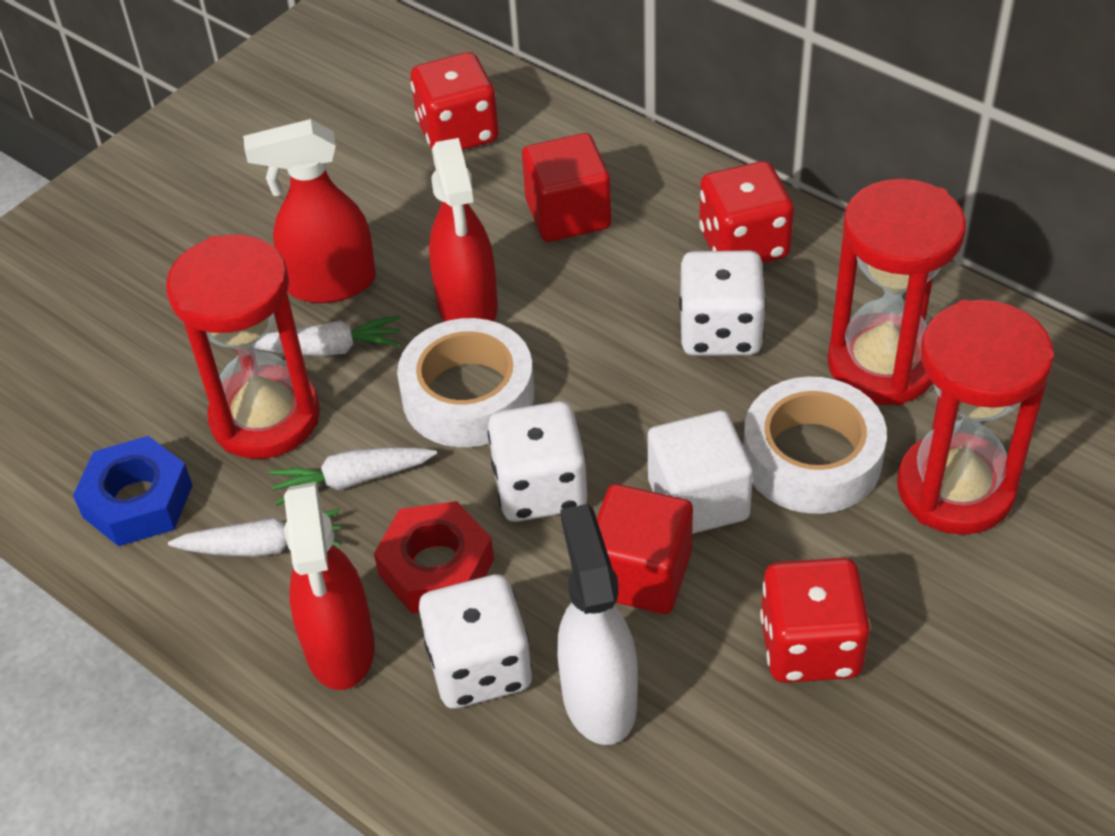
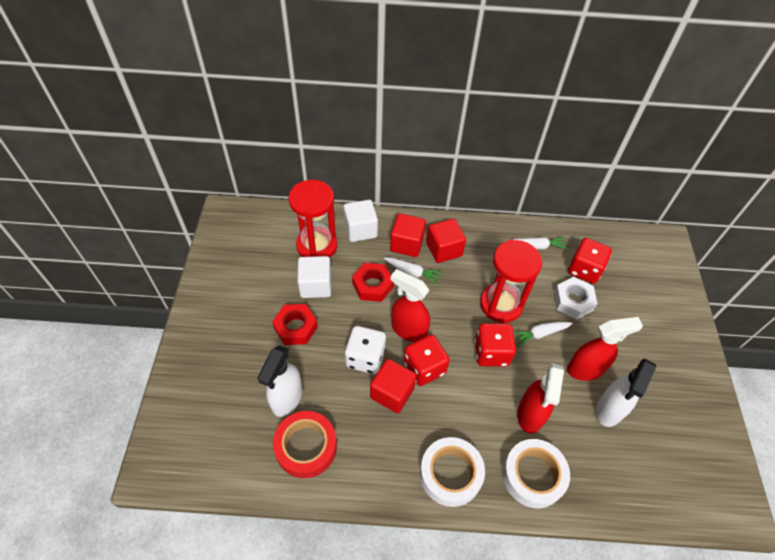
blue nut: 1 -> 0
red cube: 2 -> 3
red hourglass: 3 -> 2
red nut: 1 -> 2
red tape: 0 -> 1
white cube: 1 -> 2
white dice: 3 -> 1
white nut: 0 -> 1
white spray bottle: 1 -> 2

